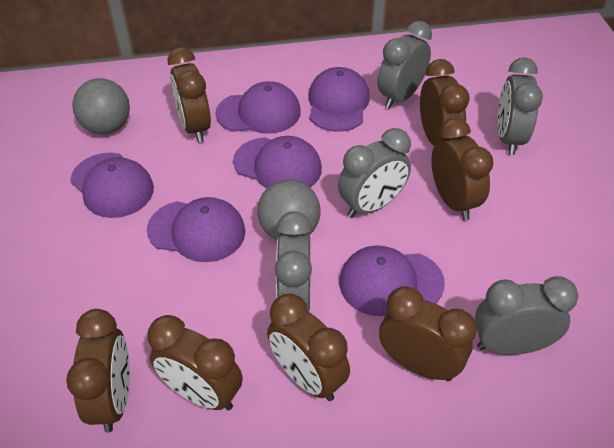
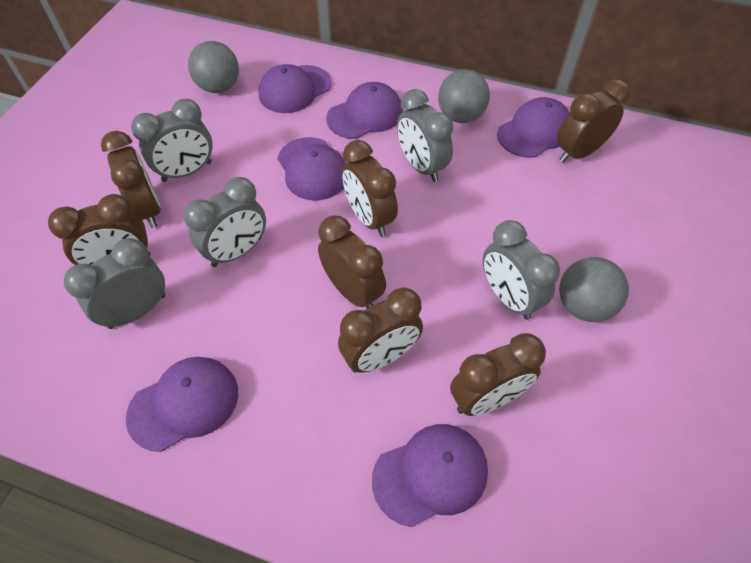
grey ball: 2 -> 3

